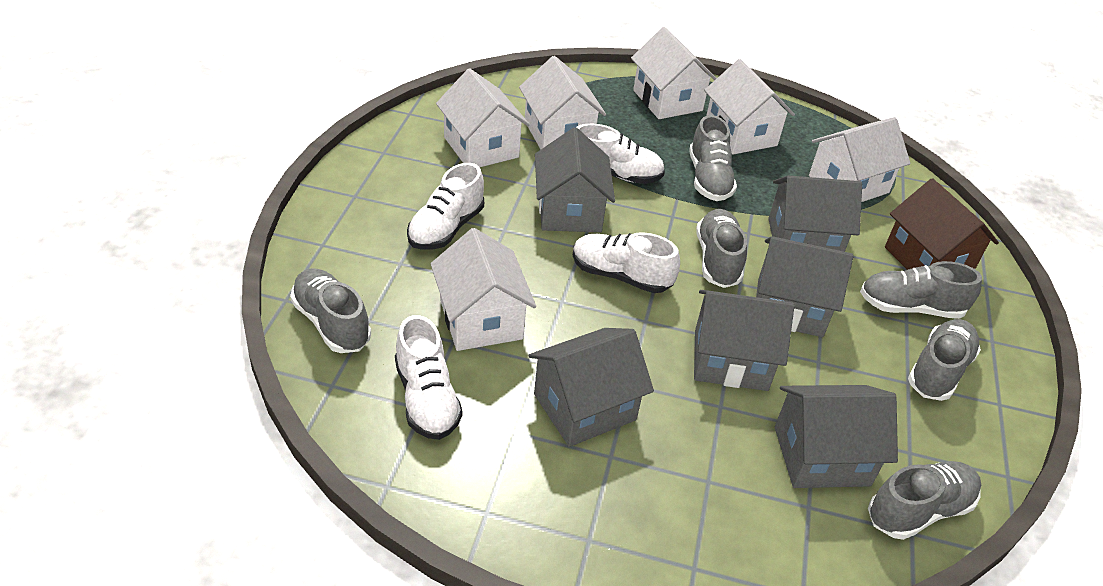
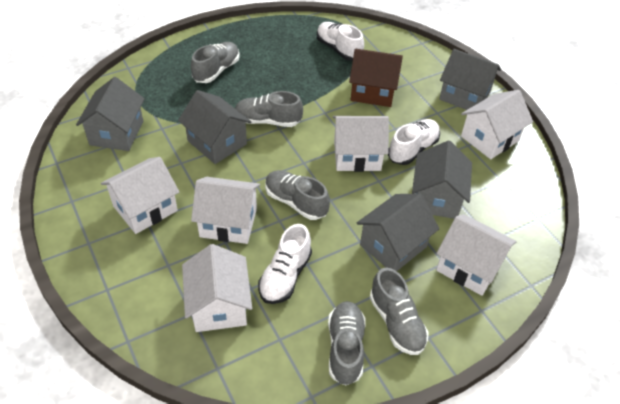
grey house: 6 -> 5
grey shoe: 6 -> 5
white shoe: 4 -> 3

